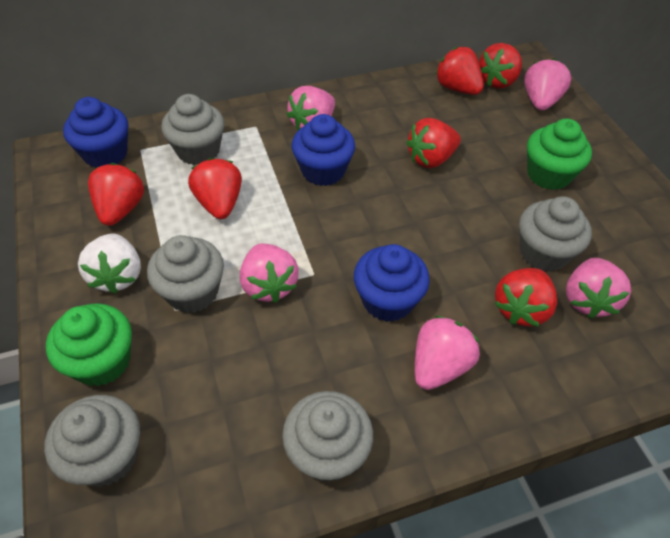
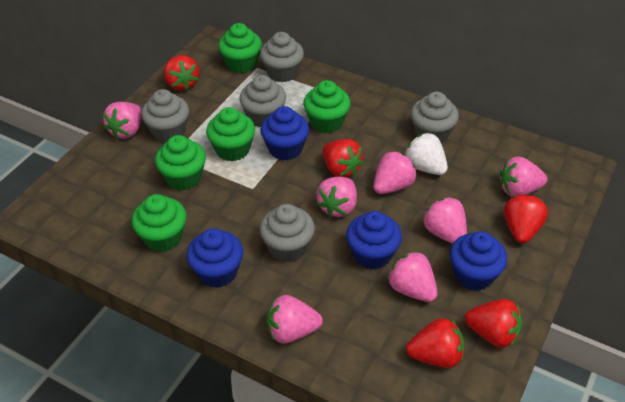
blue cupcake: 3 -> 4
green cupcake: 2 -> 5
pink strawberry: 5 -> 7
red strawberry: 6 -> 5

